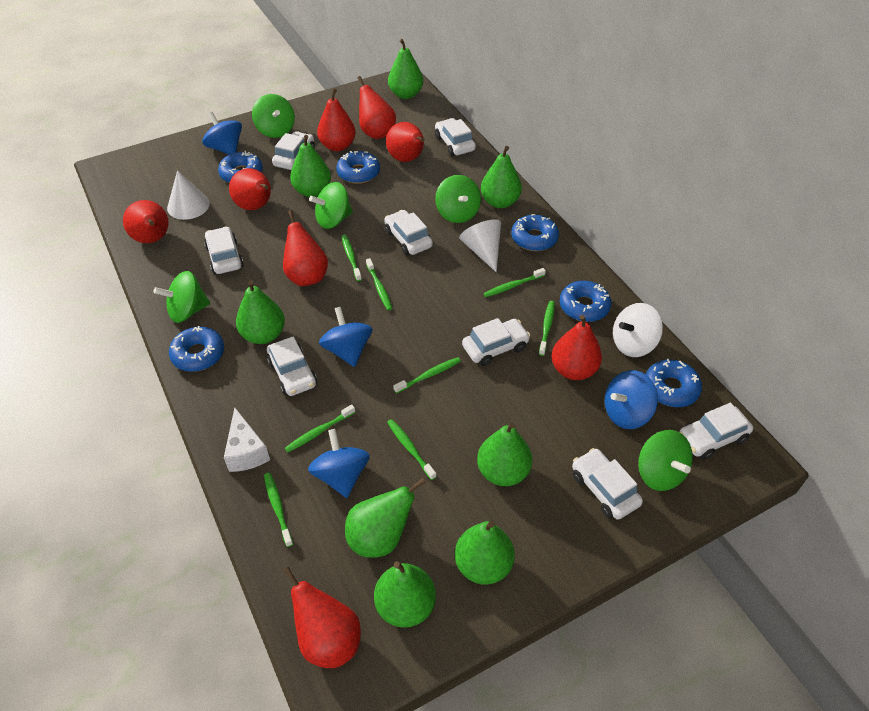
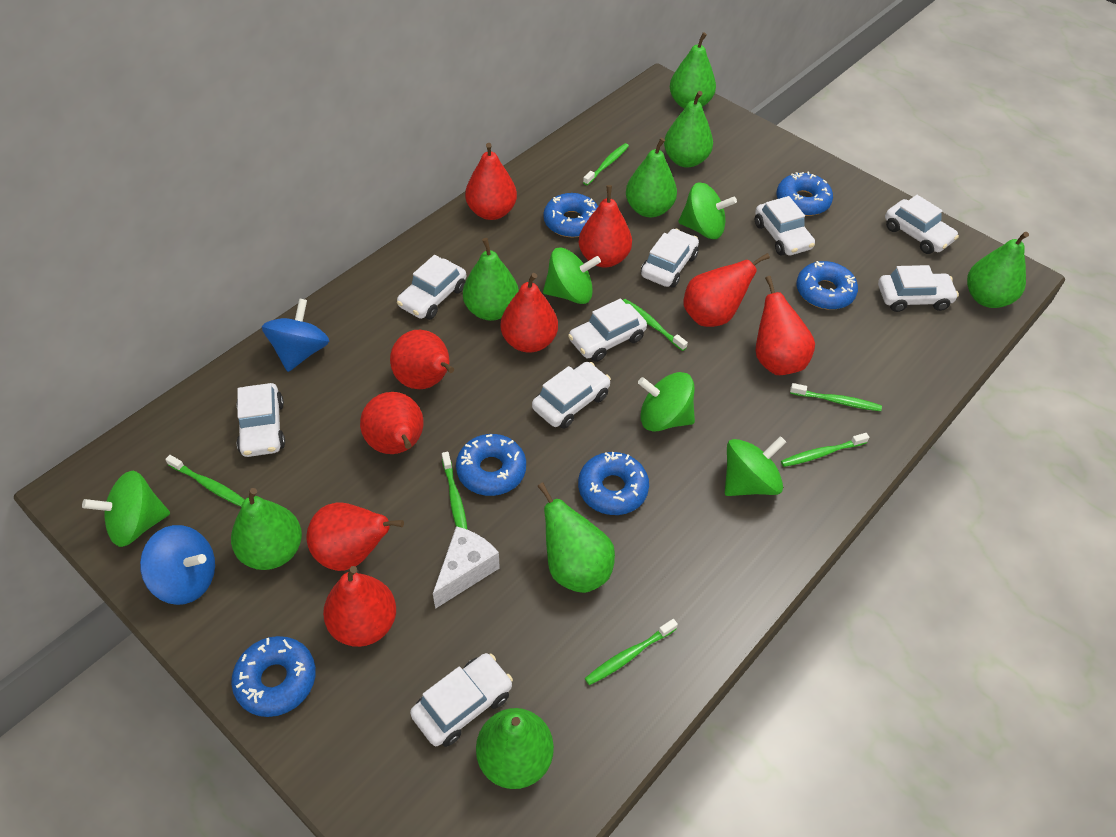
blue spinning top: 4 -> 2
green toothbrush: 8 -> 7
red pear: 8 -> 9
white car: 8 -> 9
white cone: 2 -> 0
white spinning top: 1 -> 0

